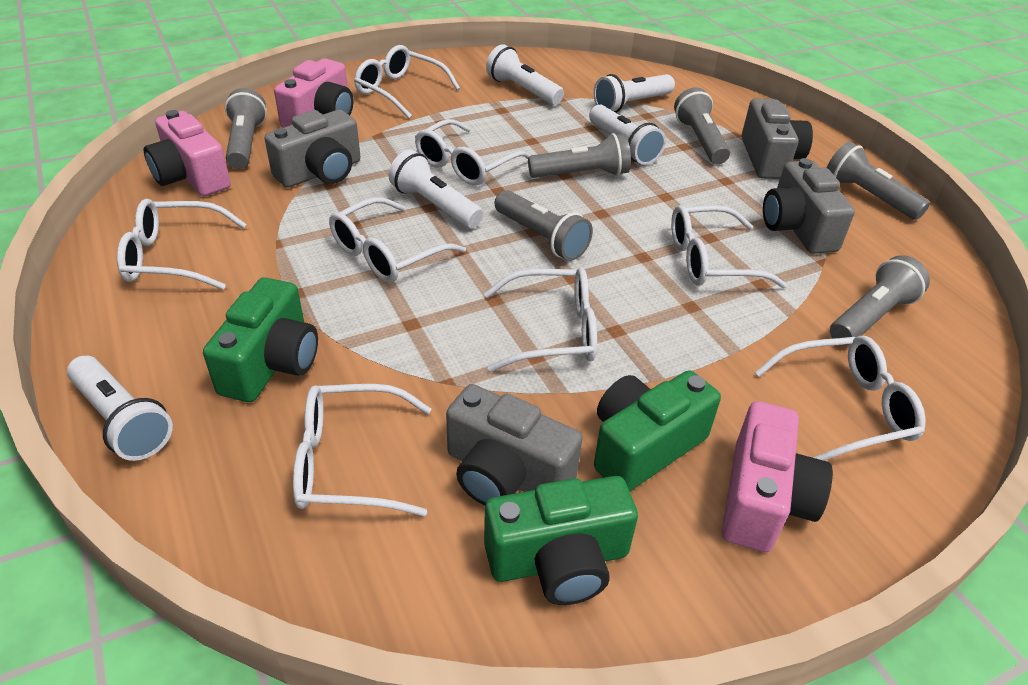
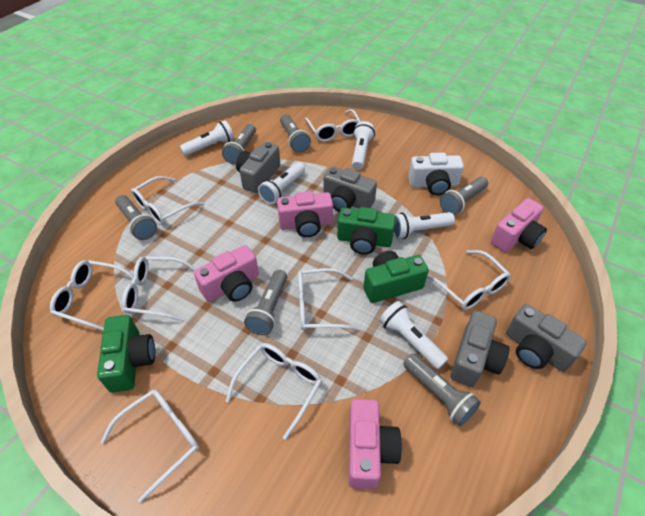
pink camera: 3 -> 4
white camera: 0 -> 1

